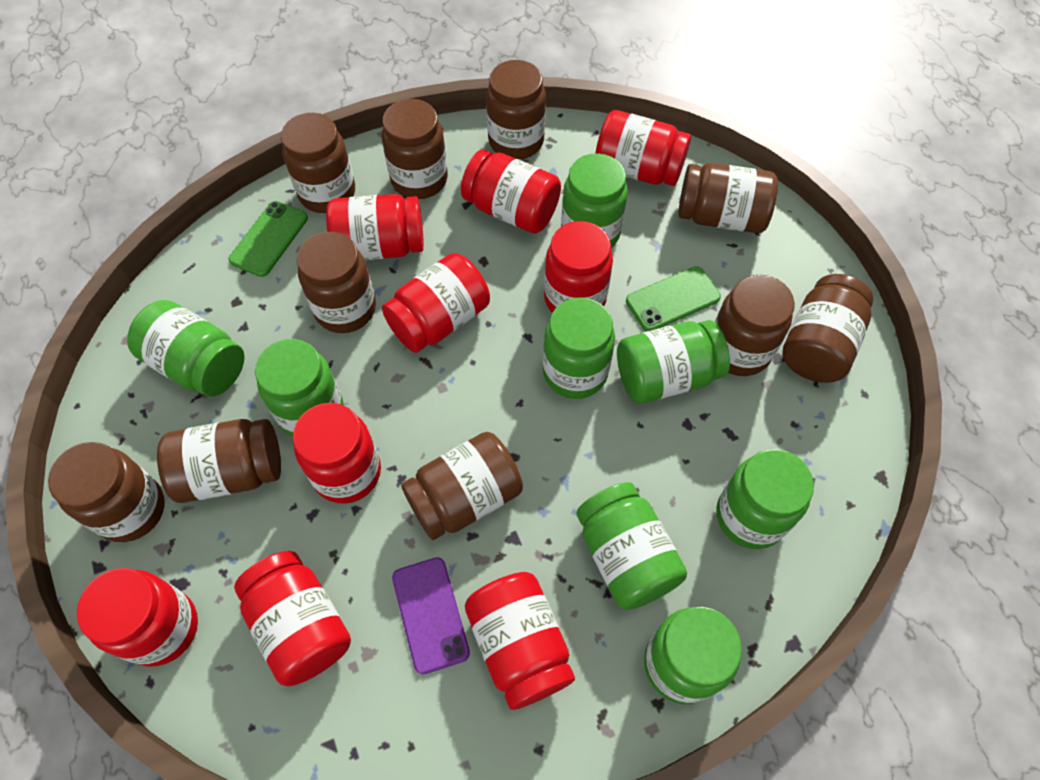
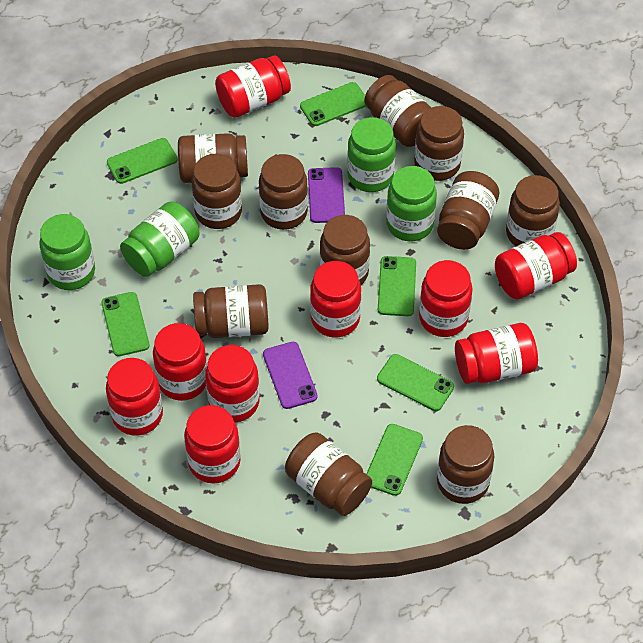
brown jar: 10 -> 11
green jar: 8 -> 4
green phone: 2 -> 6
purple phone: 1 -> 2

